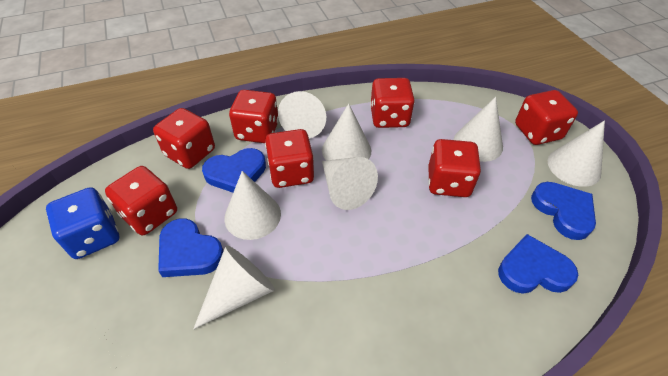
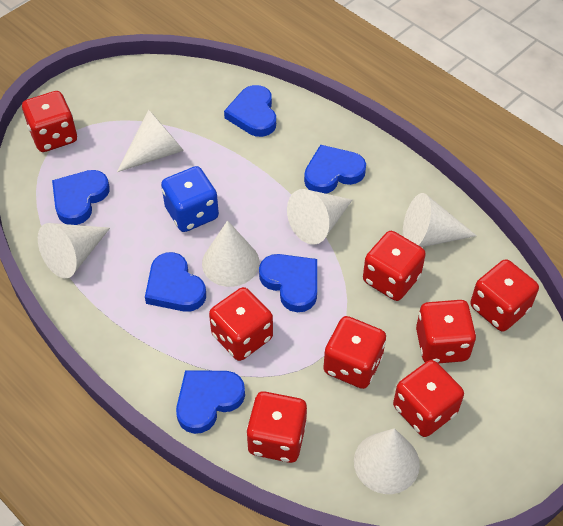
blue heart: 4 -> 6
red dice: 7 -> 8
white cone: 7 -> 6

